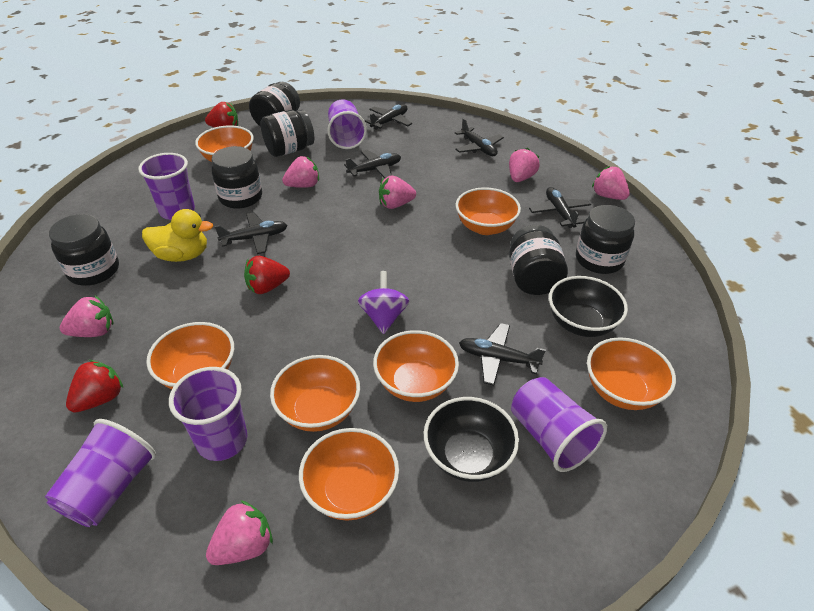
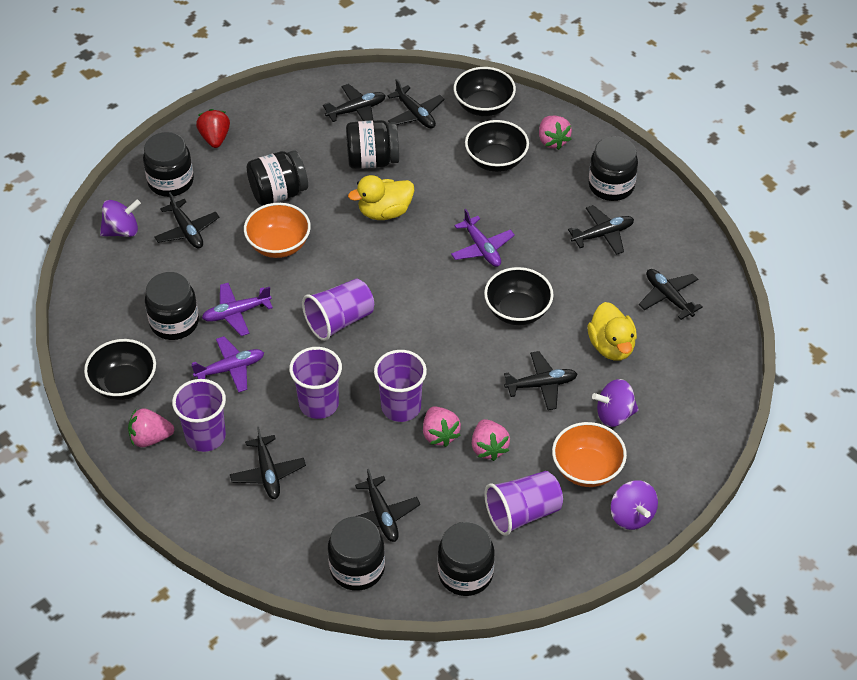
black bowl: 2 -> 4
black jar: 6 -> 7
black plane: 6 -> 8
orange bowl: 7 -> 2
pink strawberry: 6 -> 4
purple plane: 0 -> 3
purple spinning top: 1 -> 3
red strawberry: 3 -> 1
yellow duck: 1 -> 2

